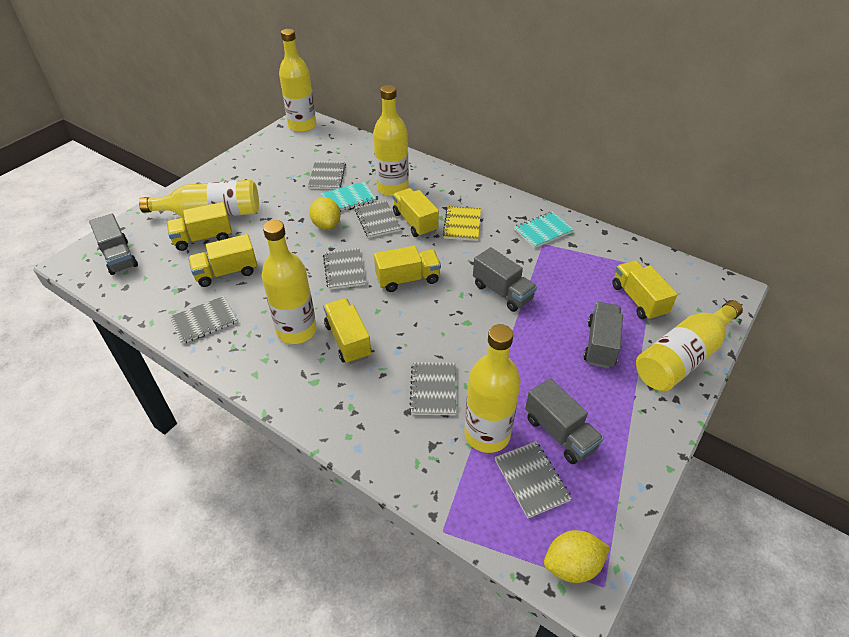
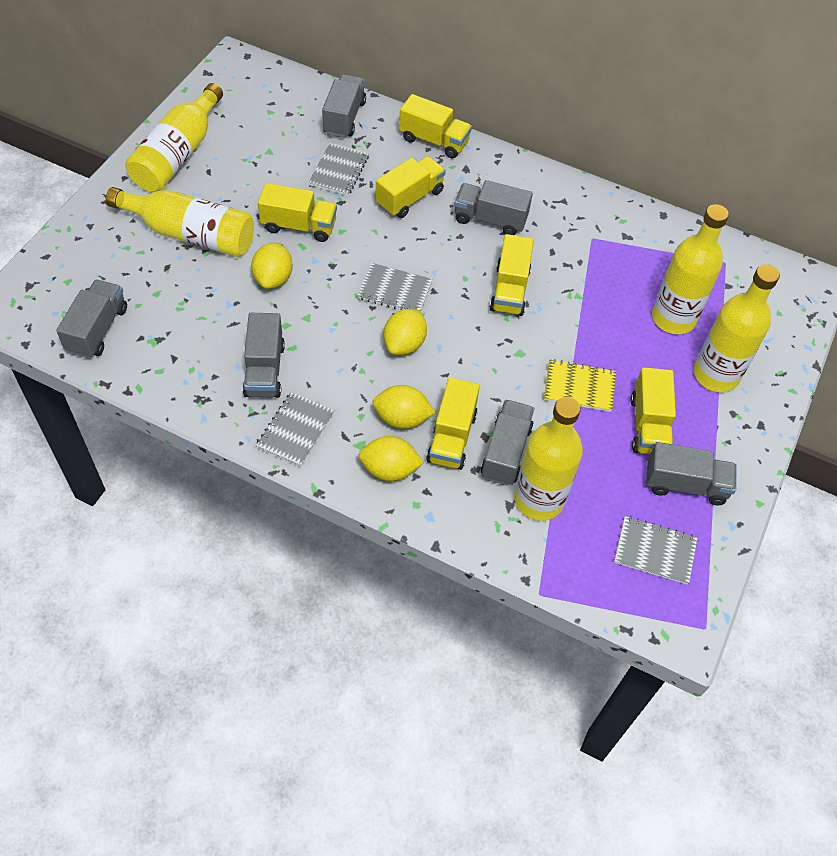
grey notebook: 6 -> 4
grey truck: 4 -> 6
turquoise notebook: 2 -> 0
yellow bottle: 6 -> 5
yellow lemon: 2 -> 4

